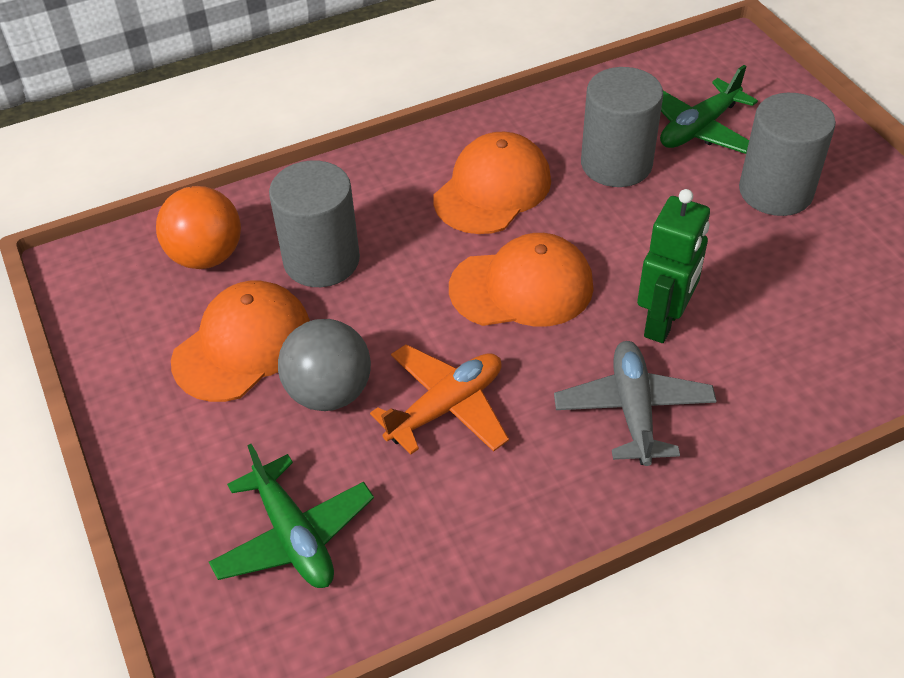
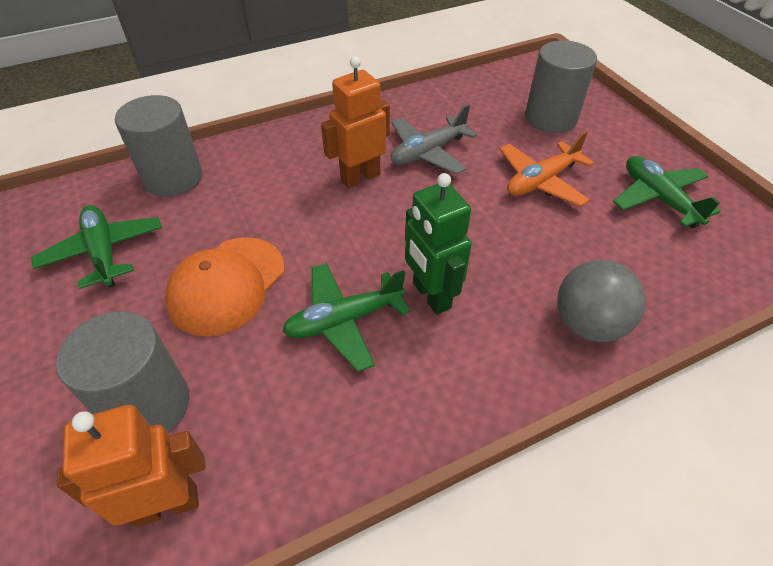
green plane: 2 -> 3
orange ball: 1 -> 0
orange cap: 3 -> 1
orange robot: 0 -> 2

